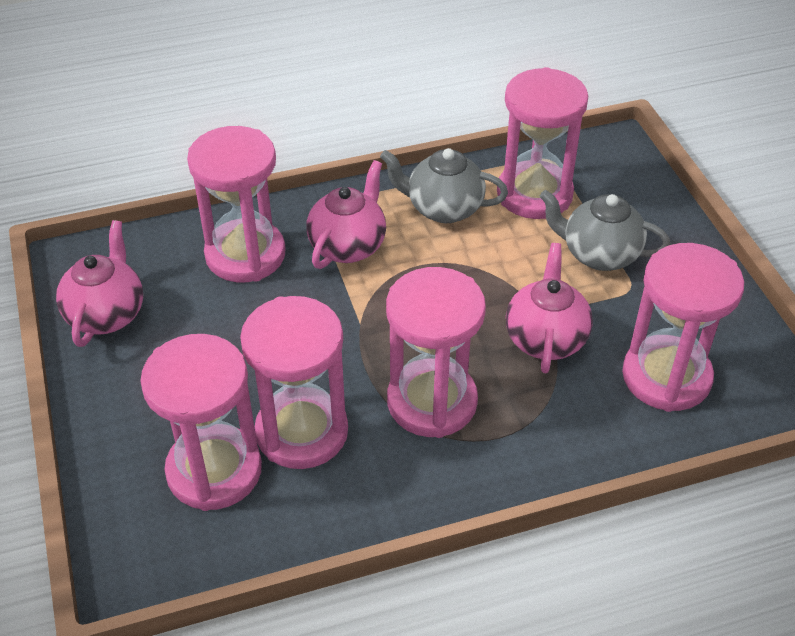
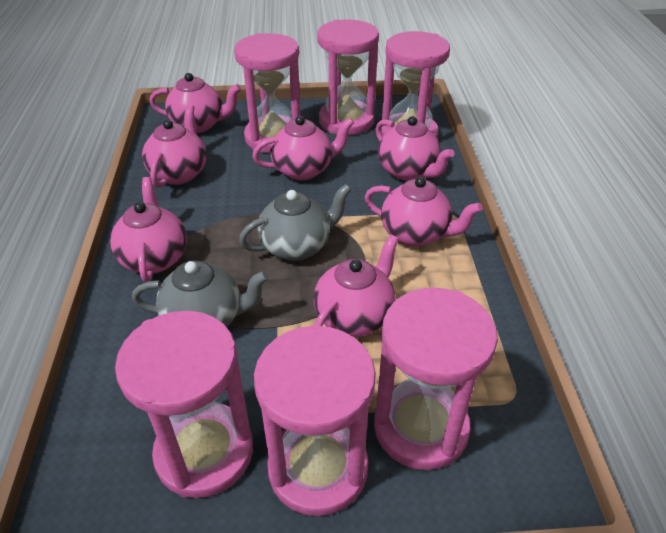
pink teapot: 3 -> 7

